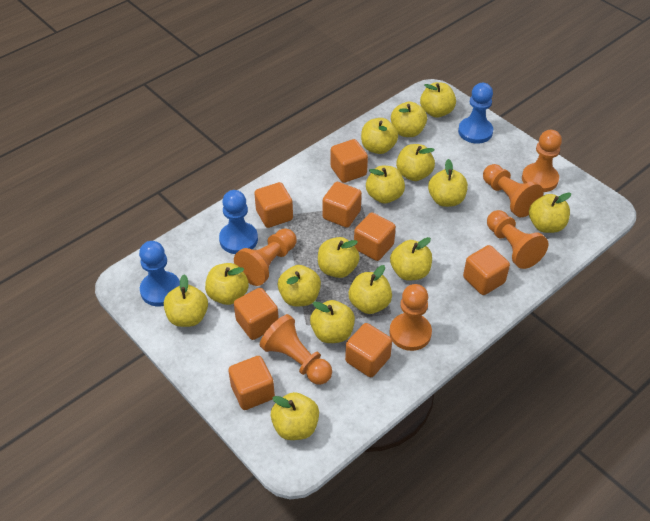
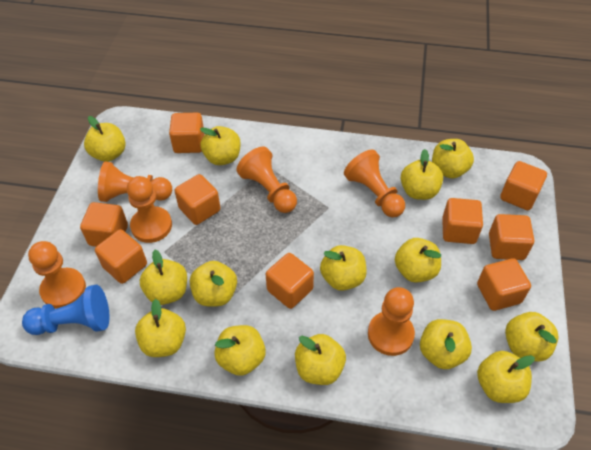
blue pawn: 3 -> 1
orange cube: 8 -> 9
yellow apple: 15 -> 14

